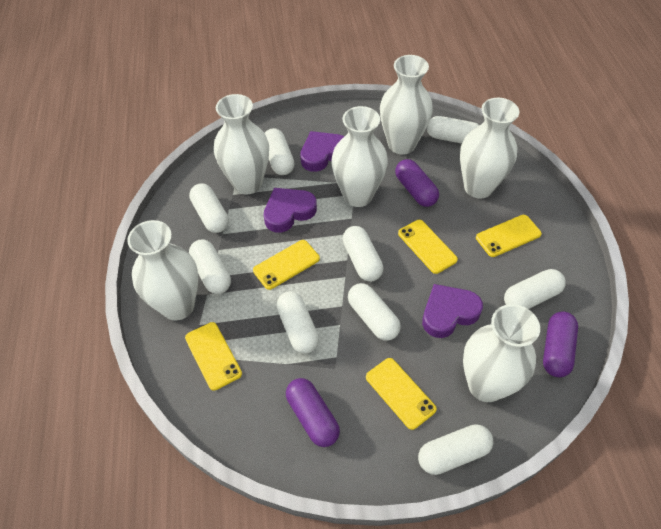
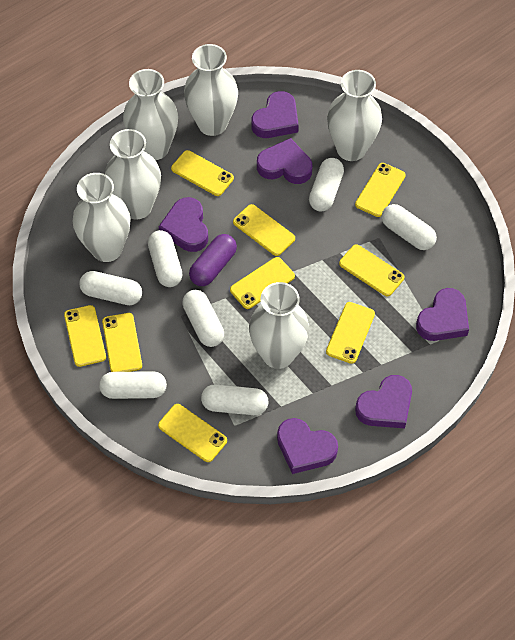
purple capsule: 3 -> 1
purple heart: 3 -> 6
white capsule: 9 -> 7
yellow phone: 5 -> 9

